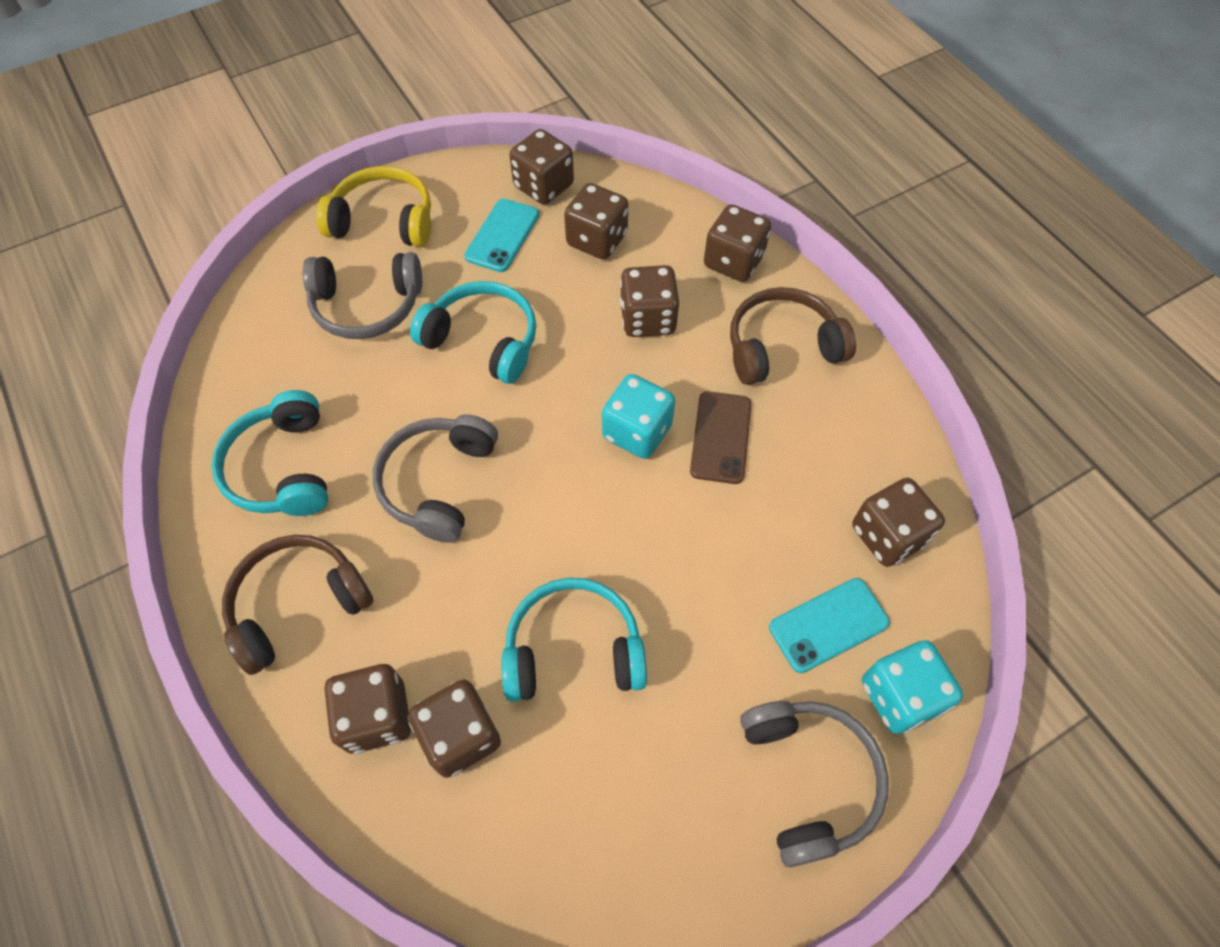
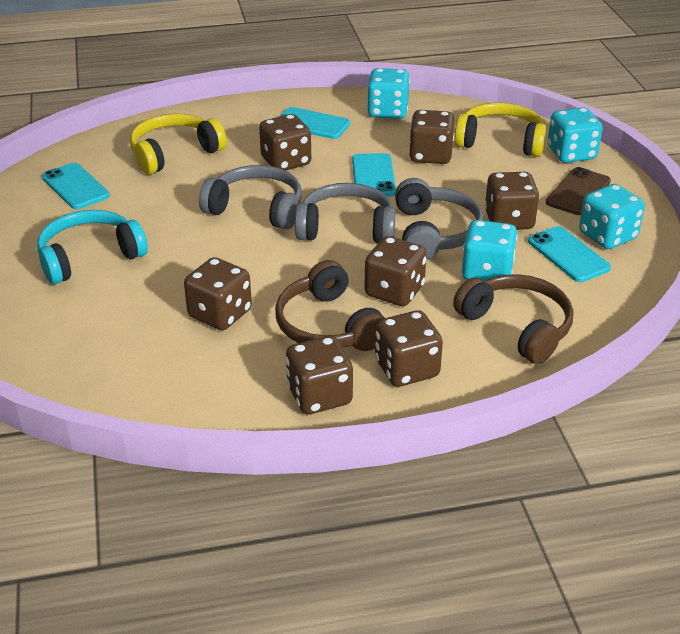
turquoise dice: 2 -> 4
turquoise headphones: 3 -> 1
turquoise phone: 2 -> 4
yellow headphones: 1 -> 2

